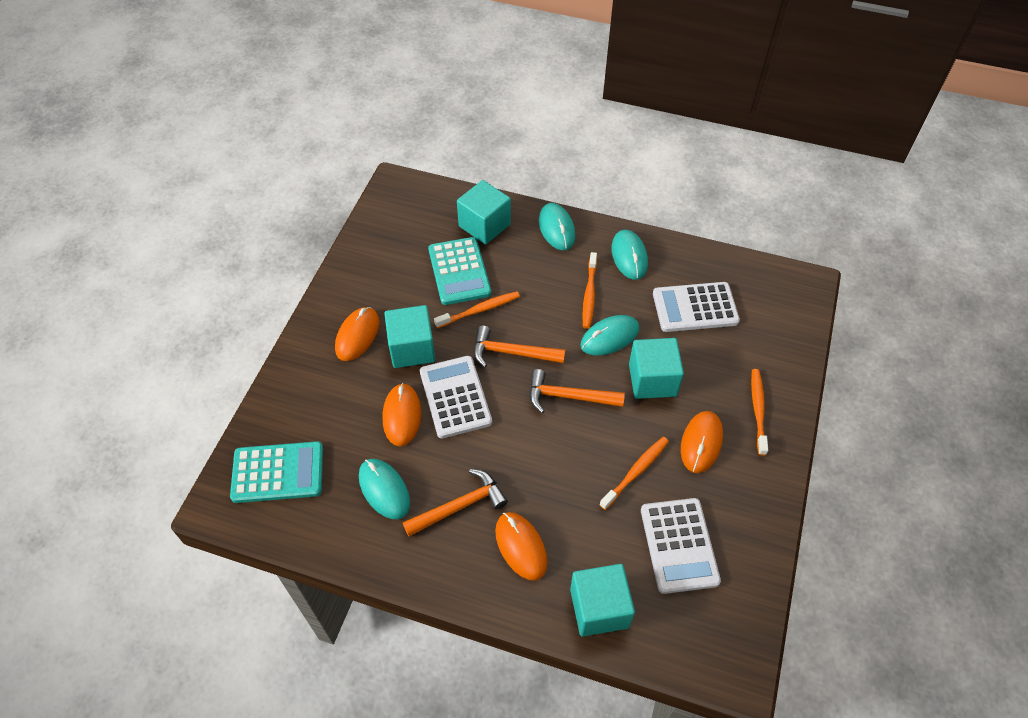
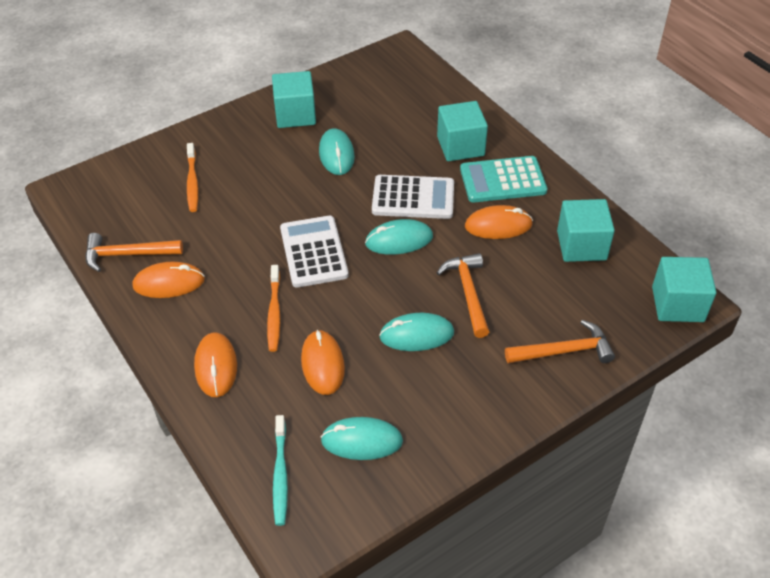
orange toothbrush: 4 -> 2
turquoise calculator: 2 -> 1
turquoise toothbrush: 0 -> 1
white calculator: 3 -> 2

